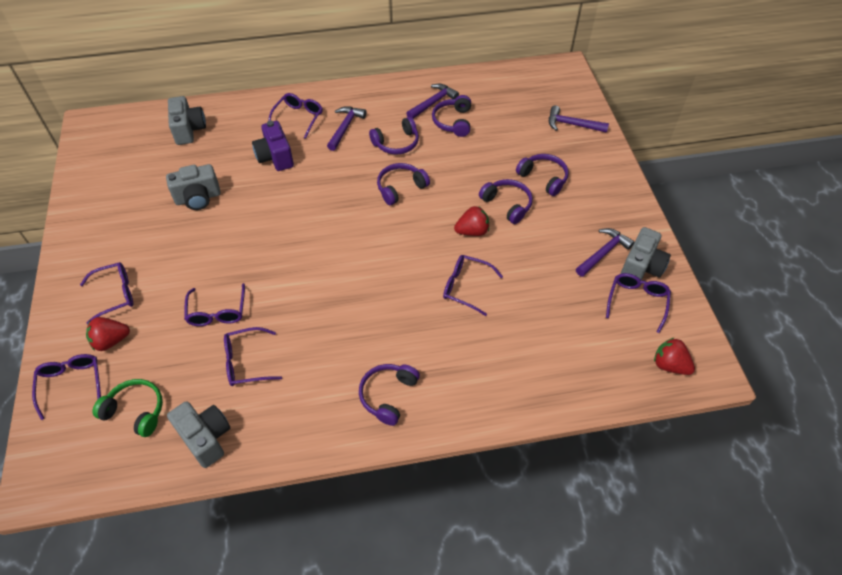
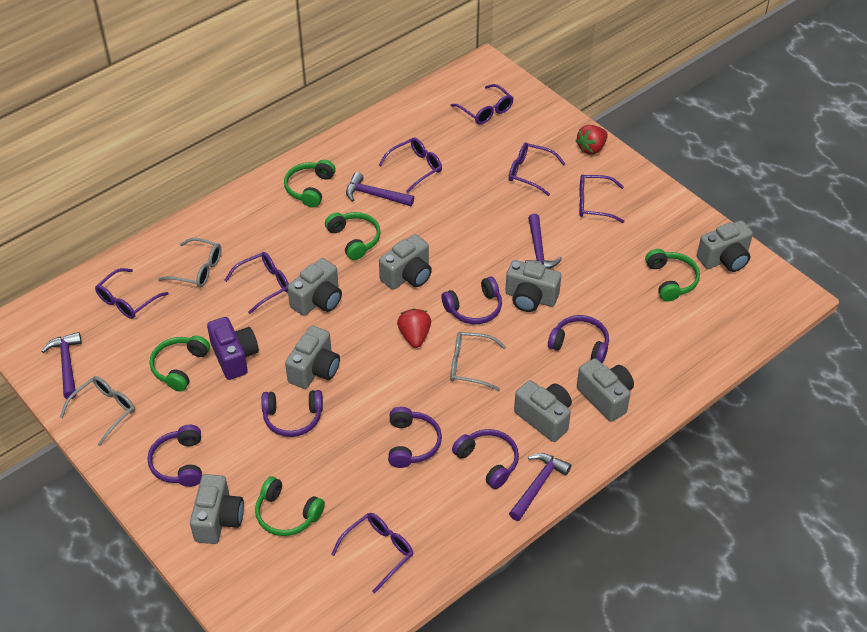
green headphones: 1 -> 5
grey camera: 4 -> 8
grey glasses: 0 -> 3
red strawberry: 3 -> 2

